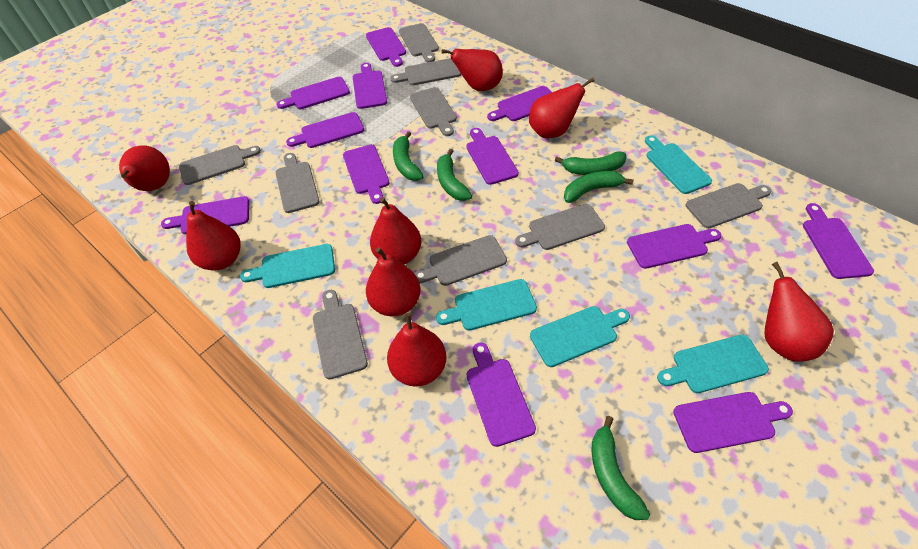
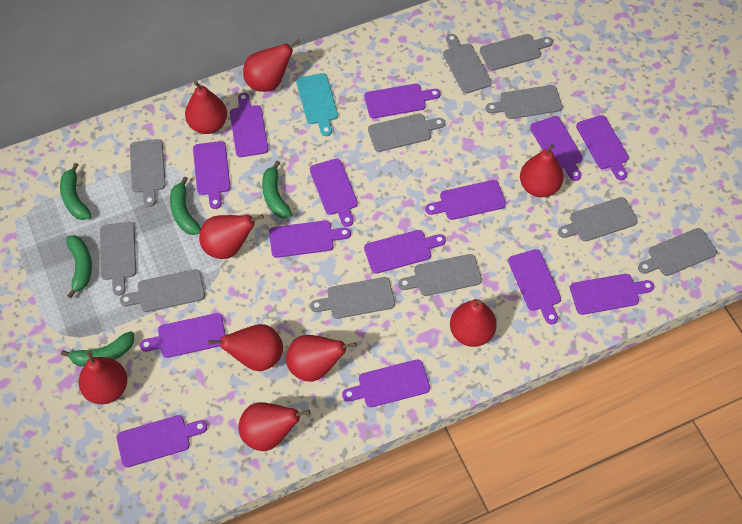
grey cutting board: 9 -> 11
purple cutting board: 12 -> 14
red pear: 8 -> 9
turquoise cutting board: 5 -> 1

